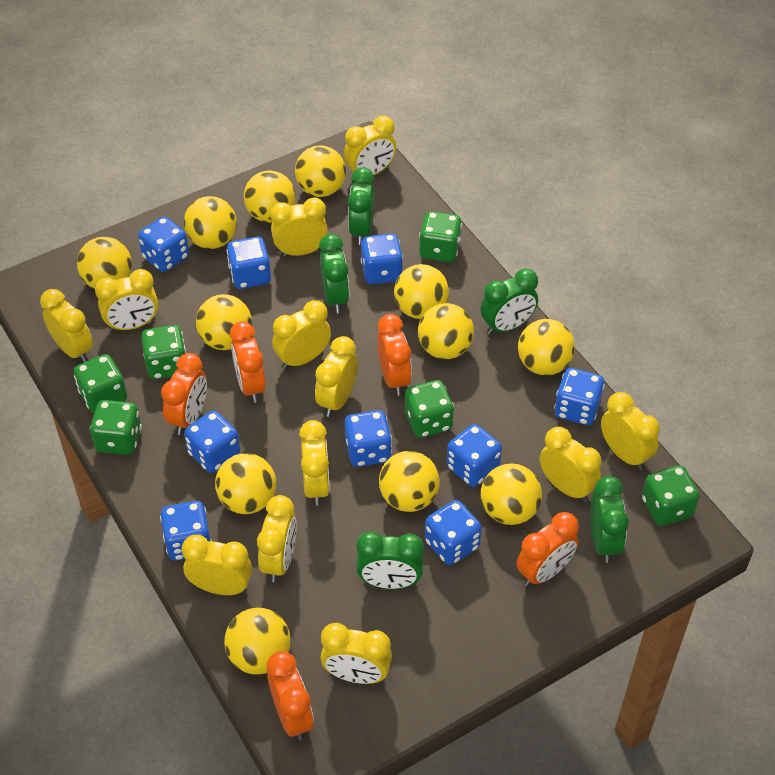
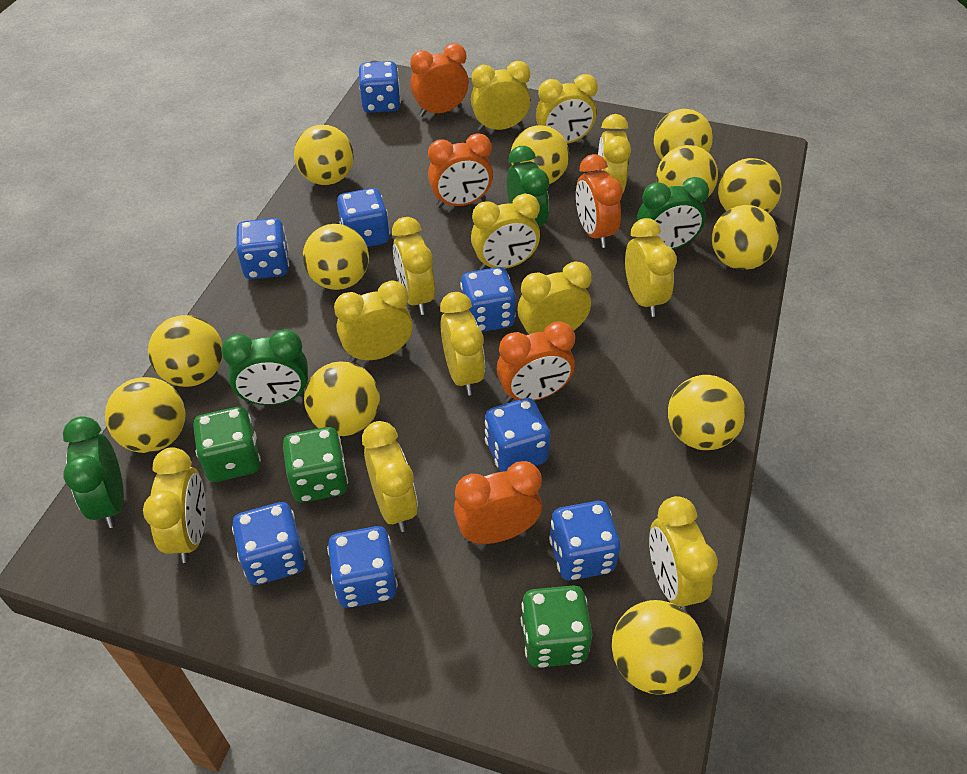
blue dice: 9 -> 8
green clock: 5 -> 4
green dice: 6 -> 3

